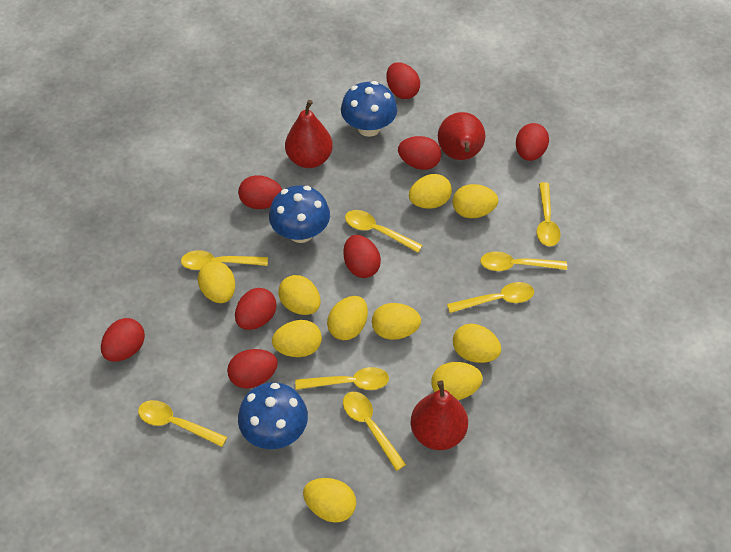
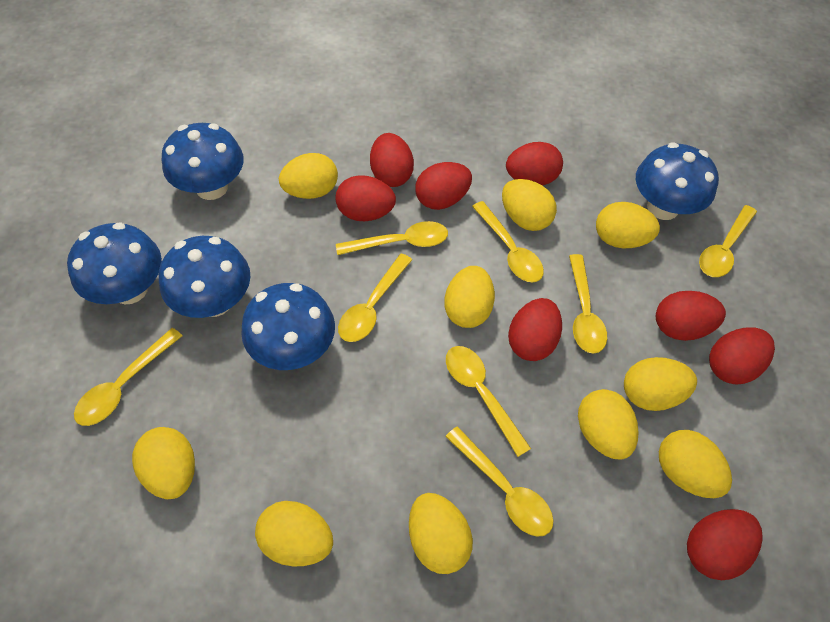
blue mushroom: 3 -> 5
red pear: 3 -> 0

